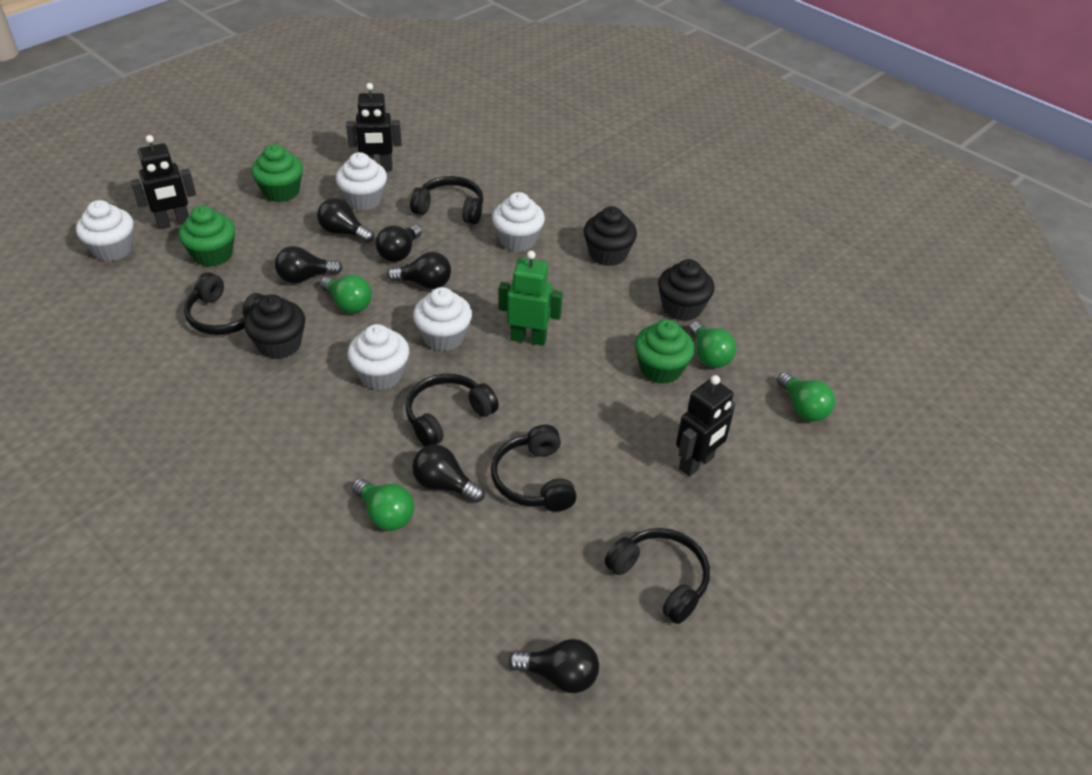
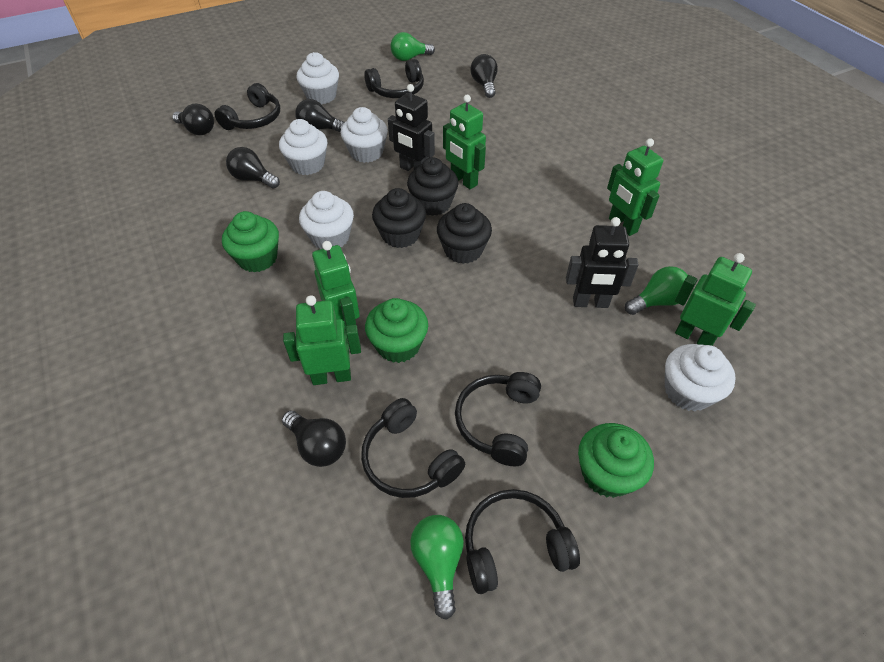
black light bulb: 6 -> 5
black robot: 3 -> 2
green light bulb: 4 -> 3
green robot: 1 -> 5

